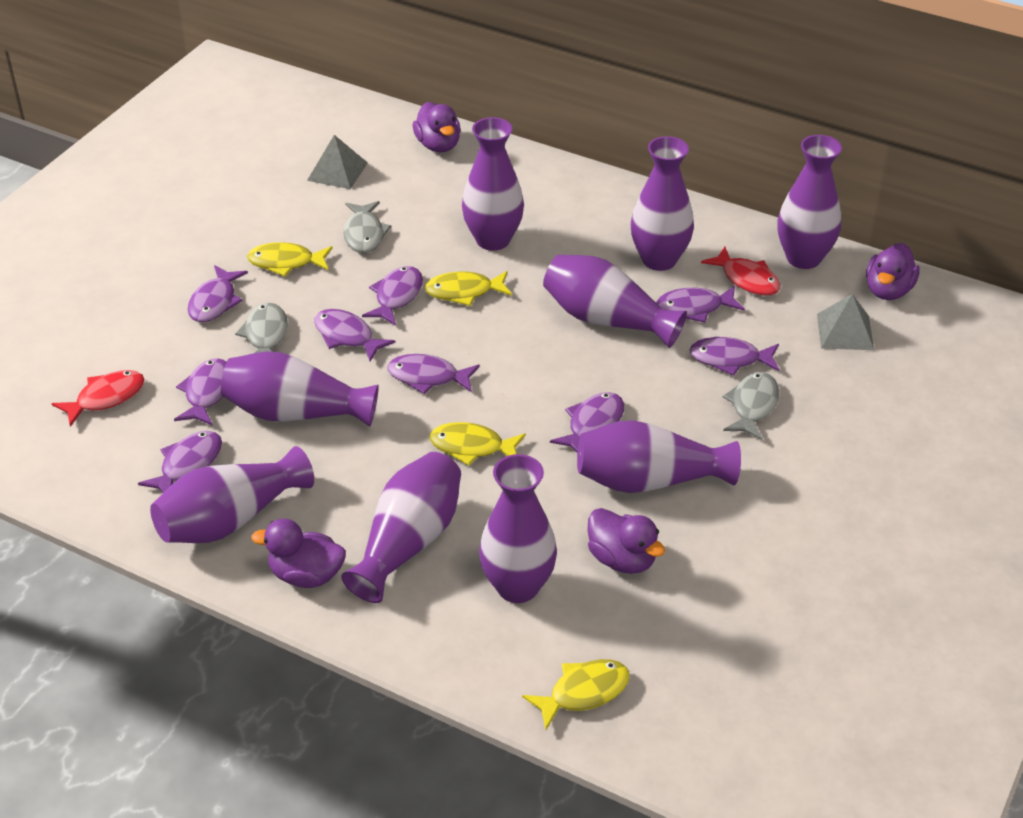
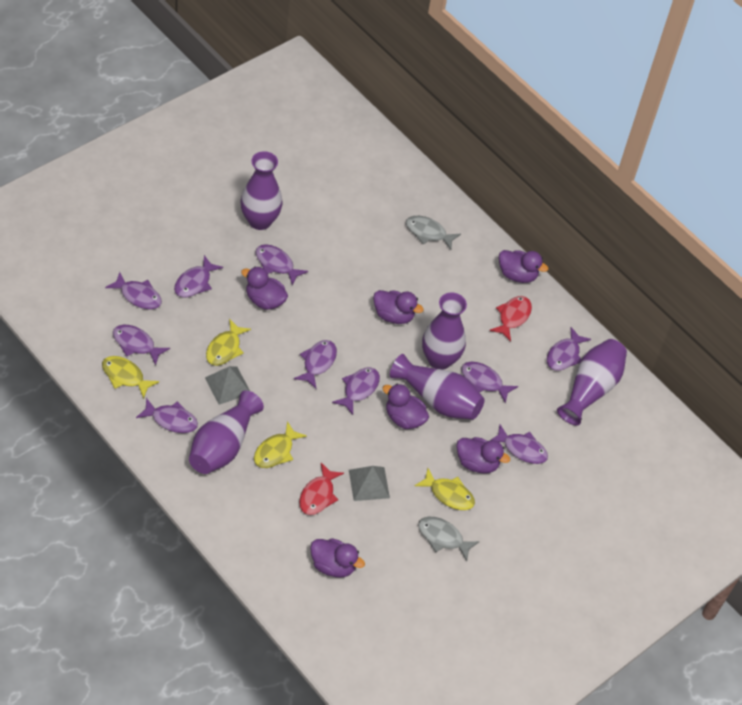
grey fish: 3 -> 2
purple duck: 4 -> 6
purple fish: 9 -> 10
purple vase: 9 -> 5

